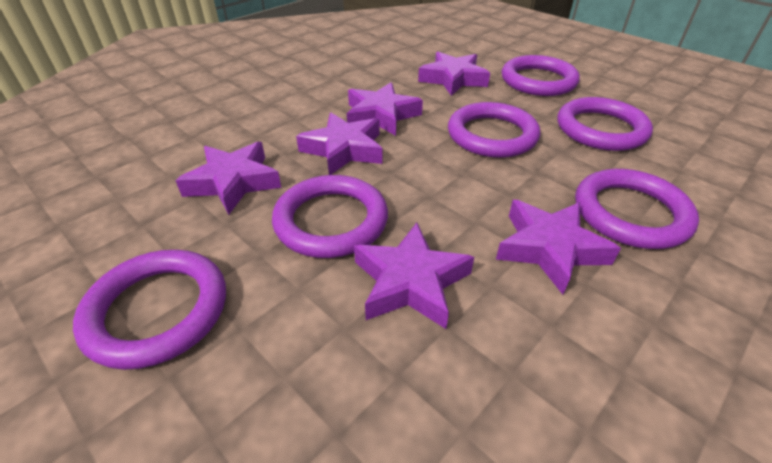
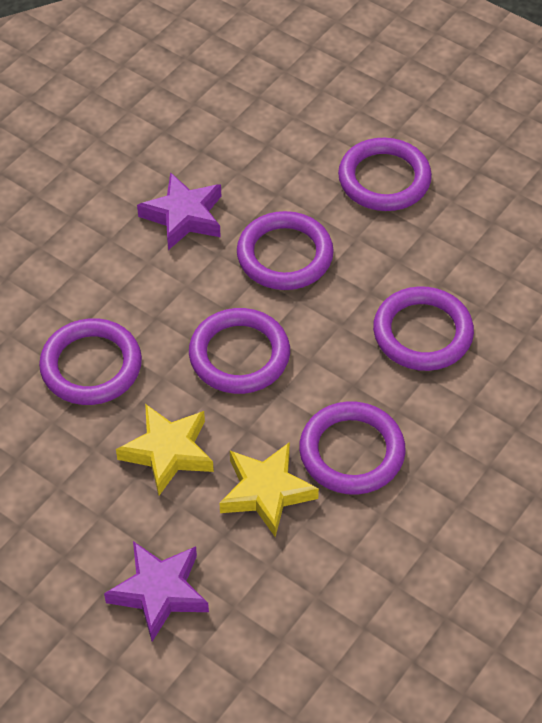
purple star: 6 -> 2
yellow star: 0 -> 2

